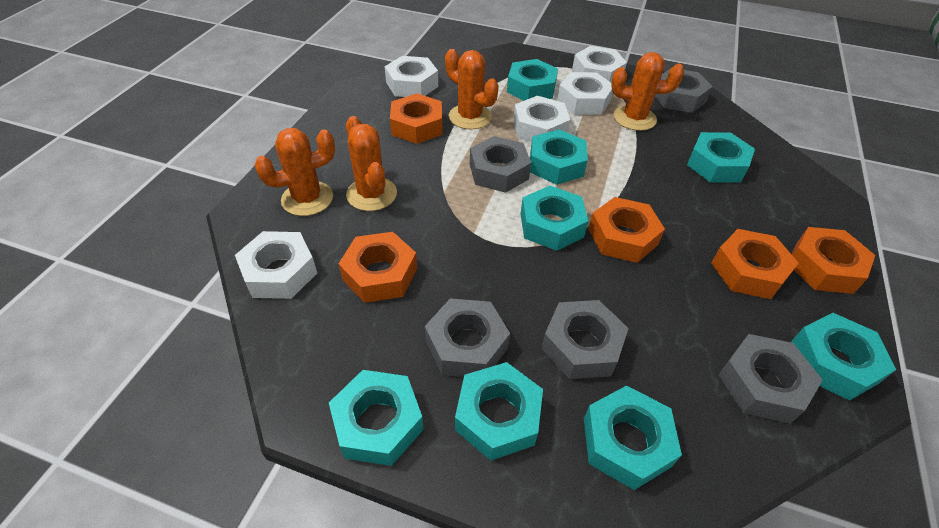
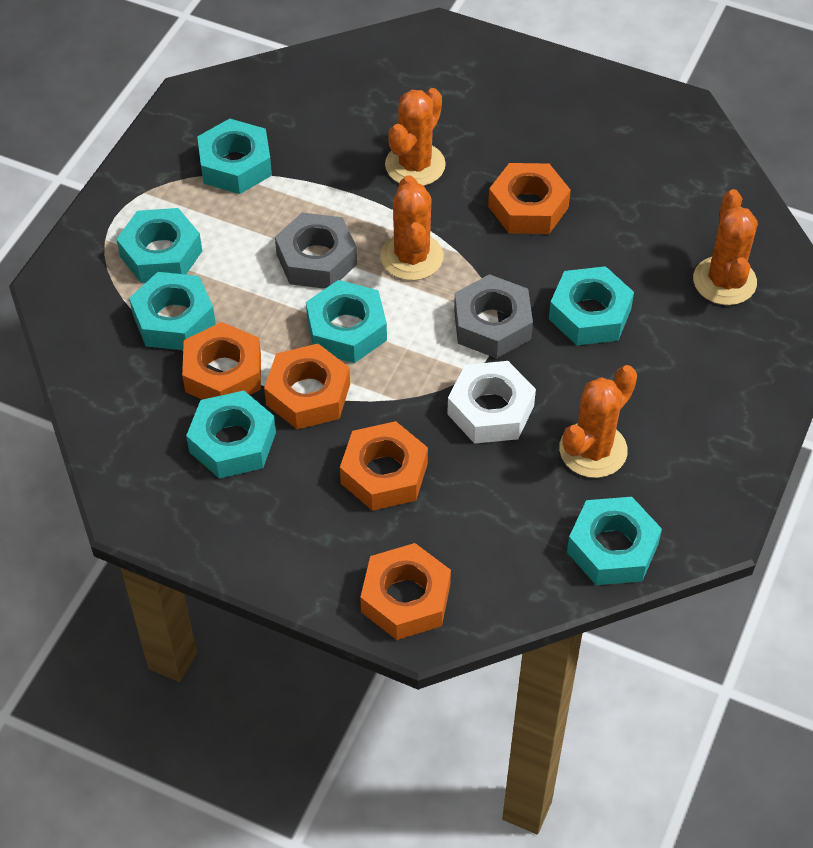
grey nut: 5 -> 2
turquoise nut: 8 -> 7
white nut: 5 -> 1

